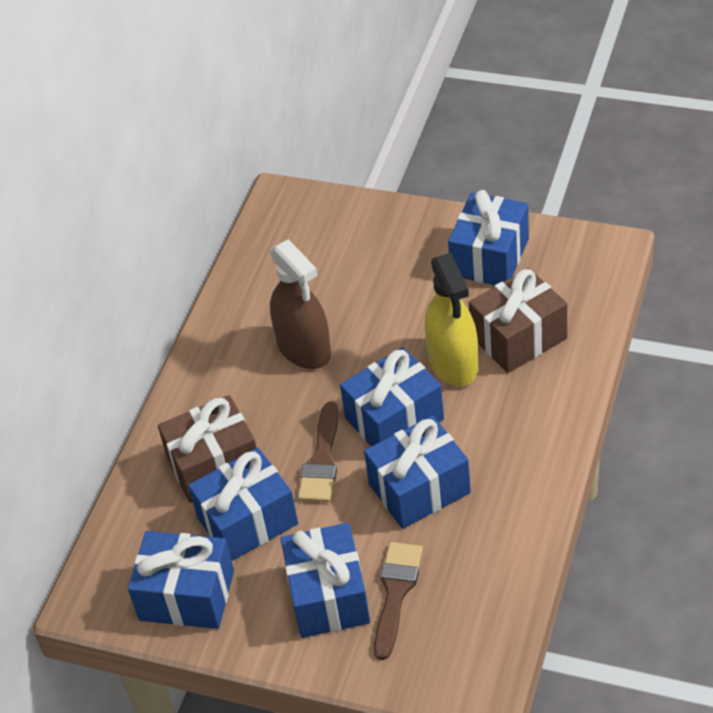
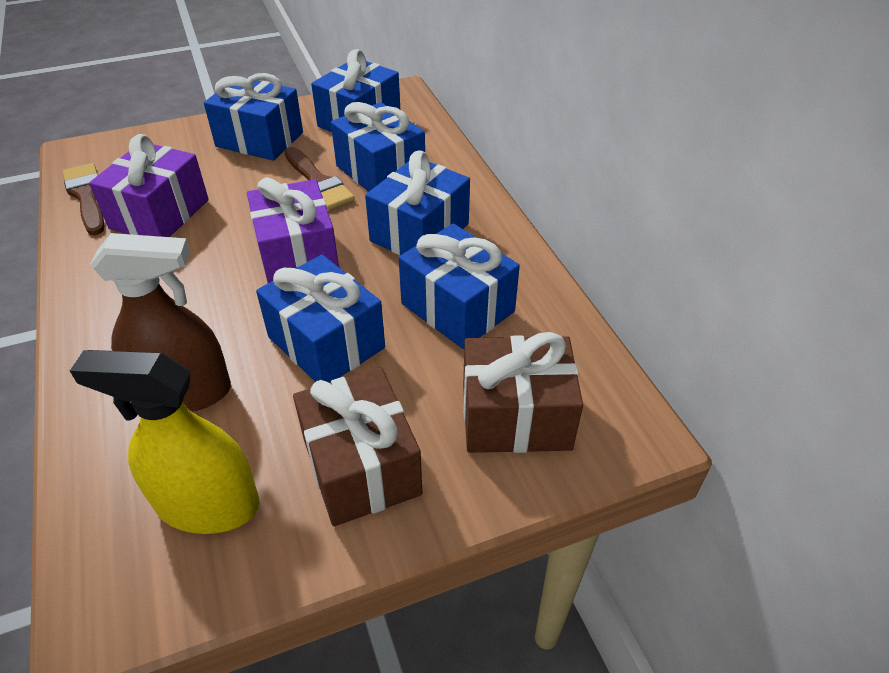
purple gift: 0 -> 2

